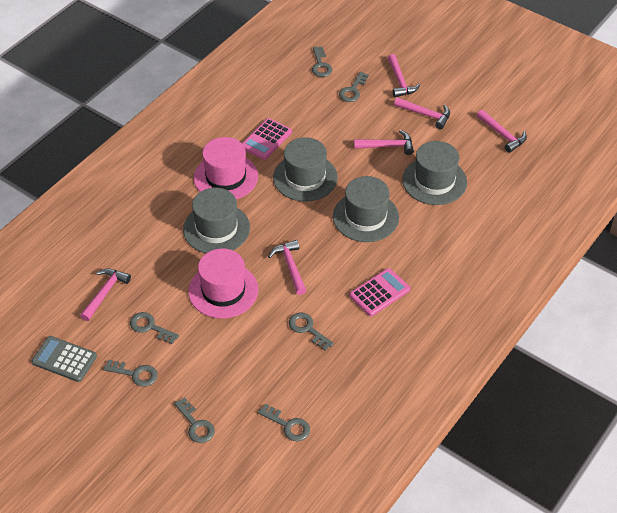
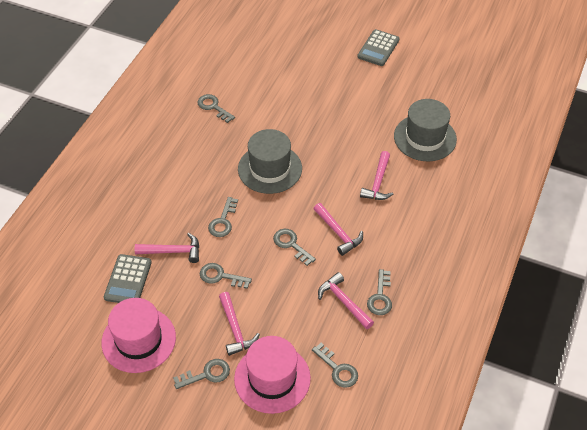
grey calculator: 1 -> 2
grey hat: 4 -> 2
pink calculator: 2 -> 0
pink hammer: 6 -> 5

